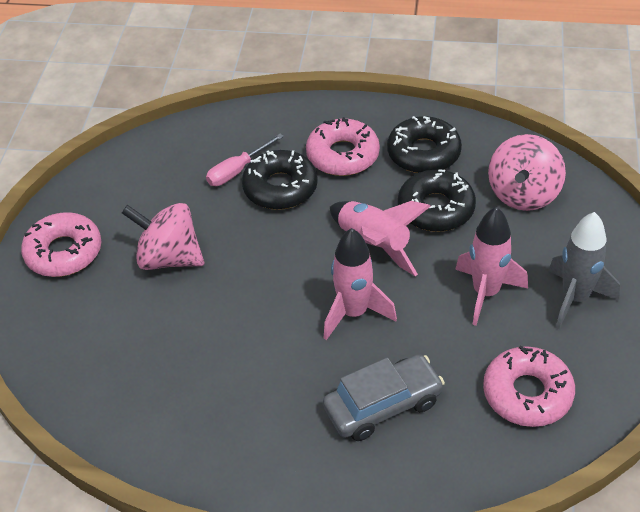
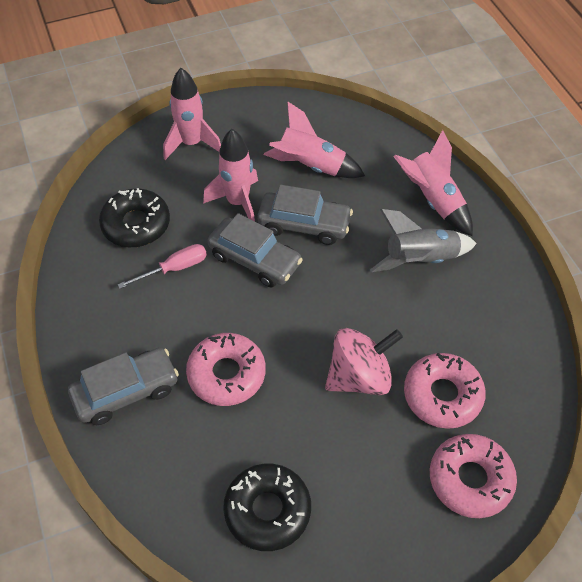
black donut: 3 -> 2
grey car: 1 -> 3
pink rocket: 3 -> 4
pink spinning top: 2 -> 1

